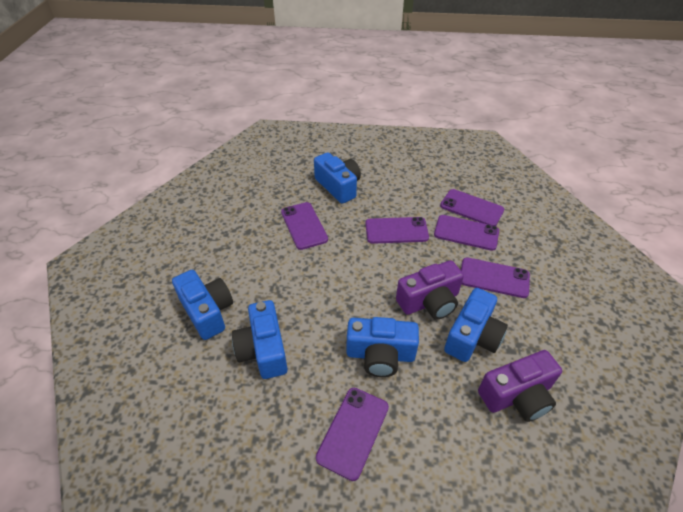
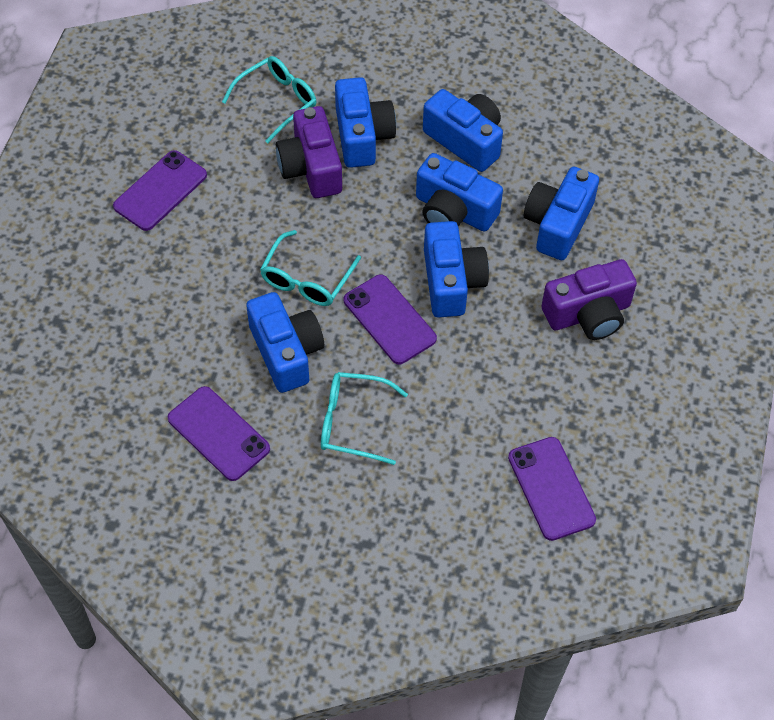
blue camera: 5 -> 6
purple phone: 6 -> 4
turquoise glasses: 0 -> 3

